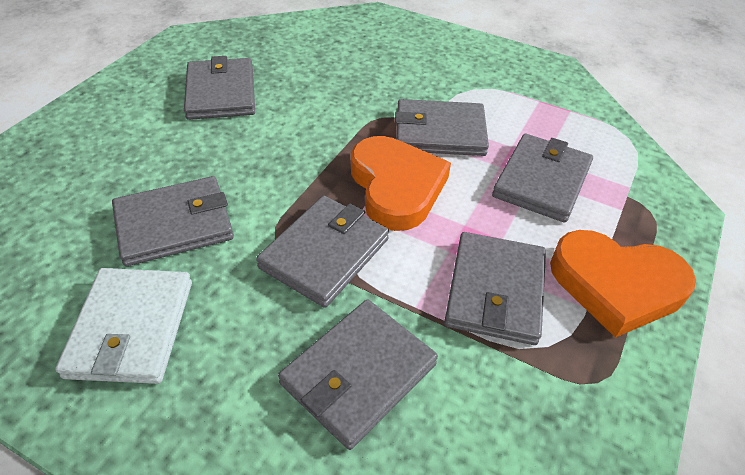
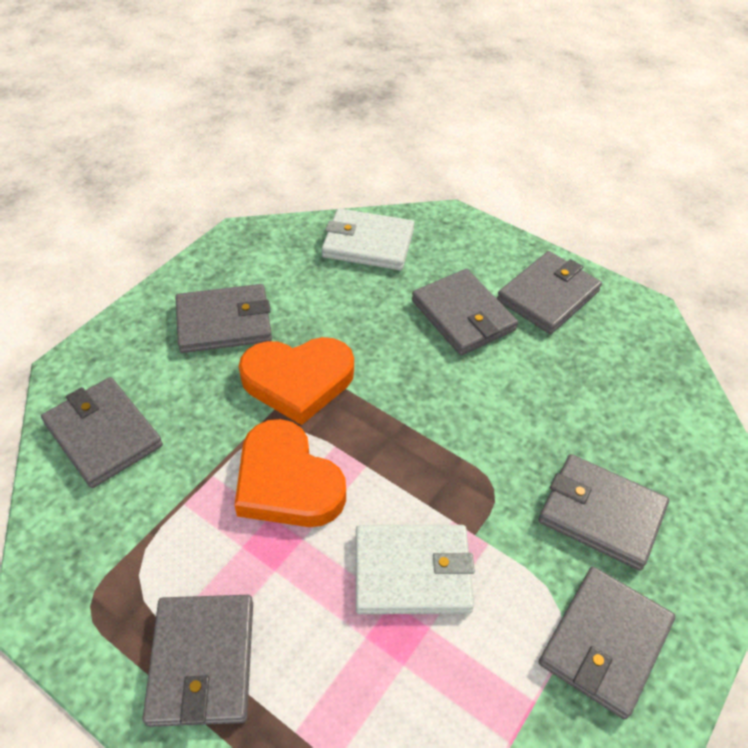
white wallet: 1 -> 2

